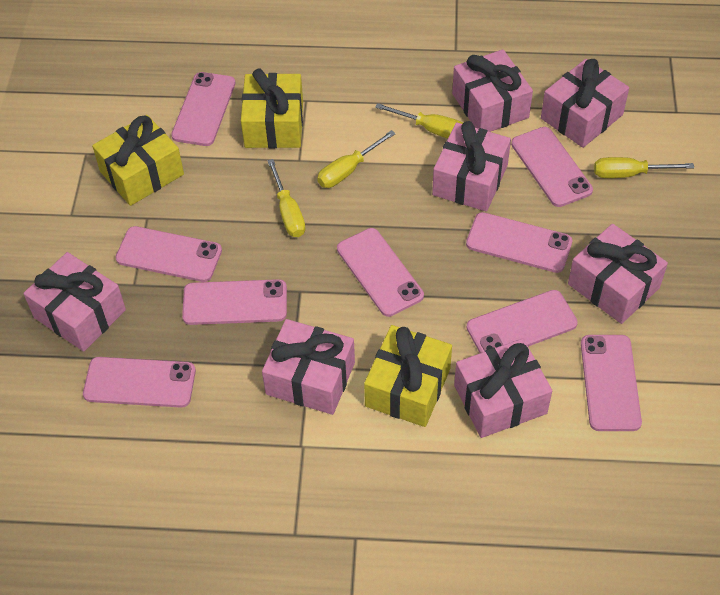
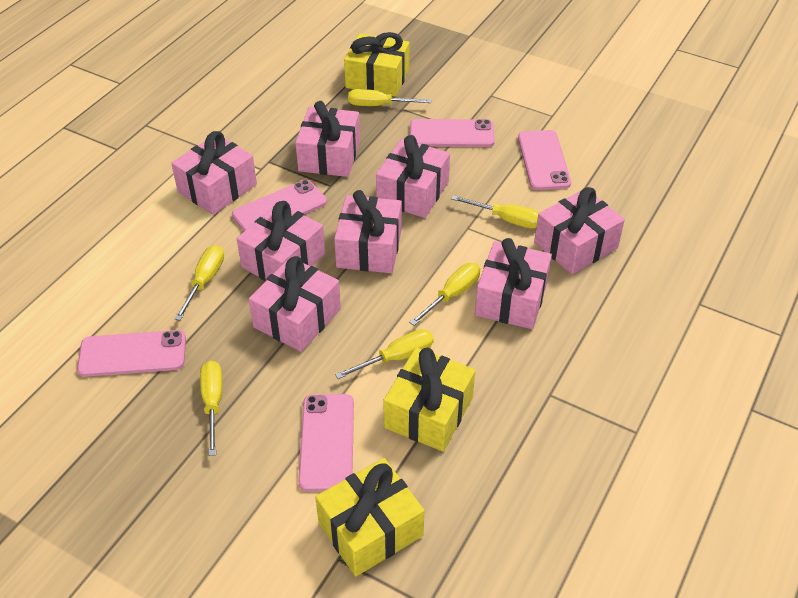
pink gift: 7 -> 8
pink phone: 9 -> 5
yellow screwdriver: 4 -> 6

